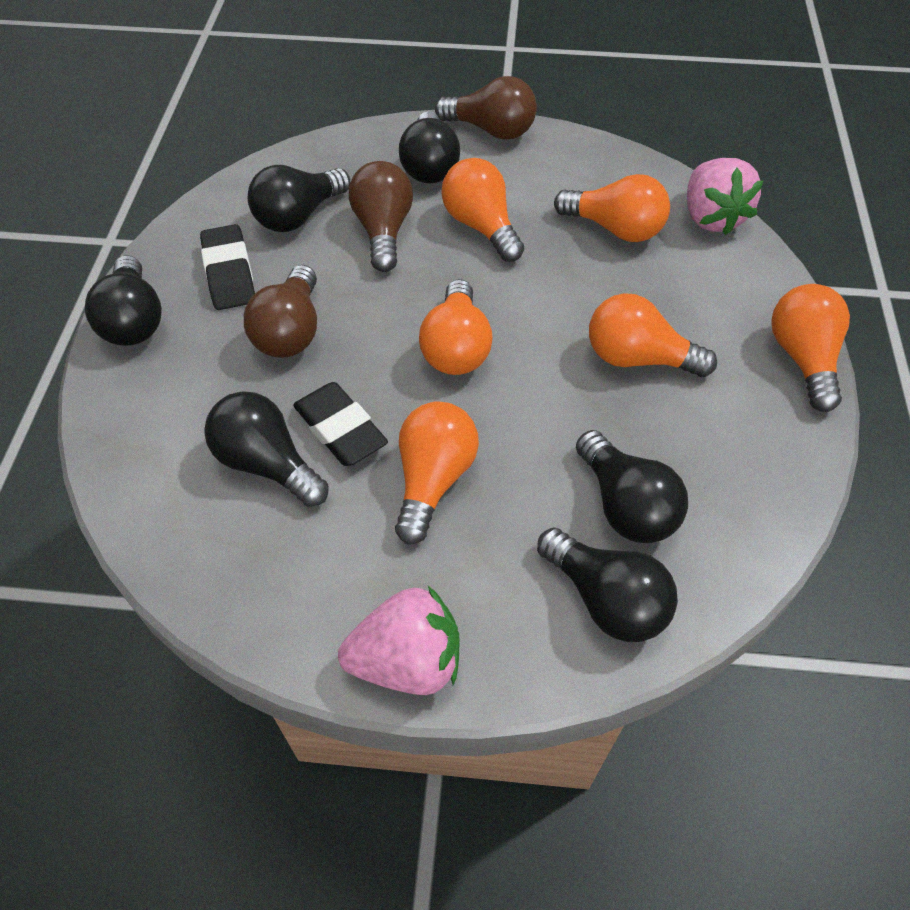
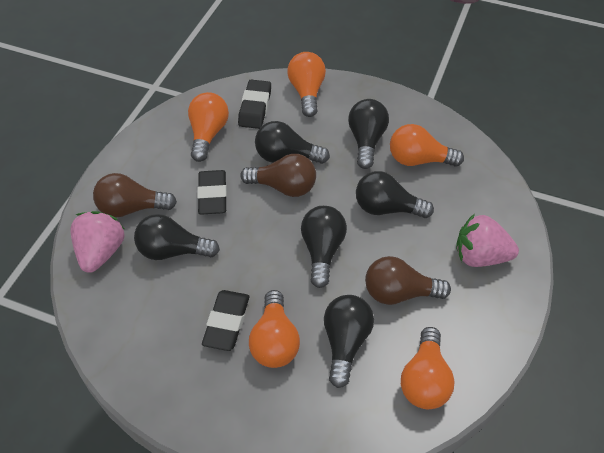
black eraser: 2 -> 3
orange light bulb: 6 -> 5

